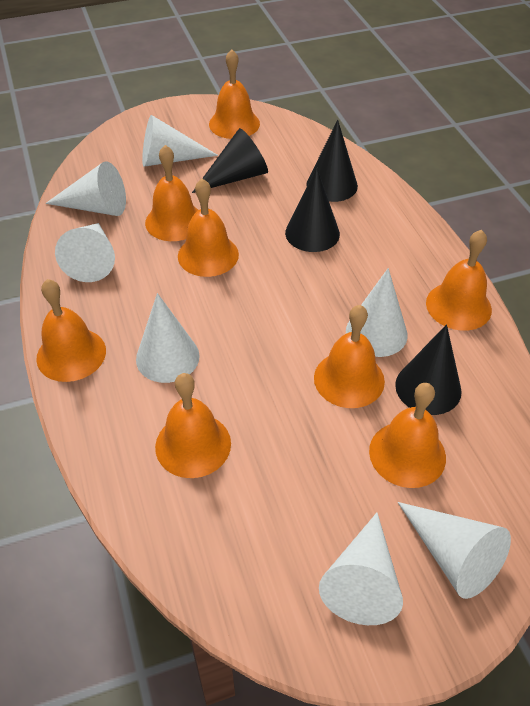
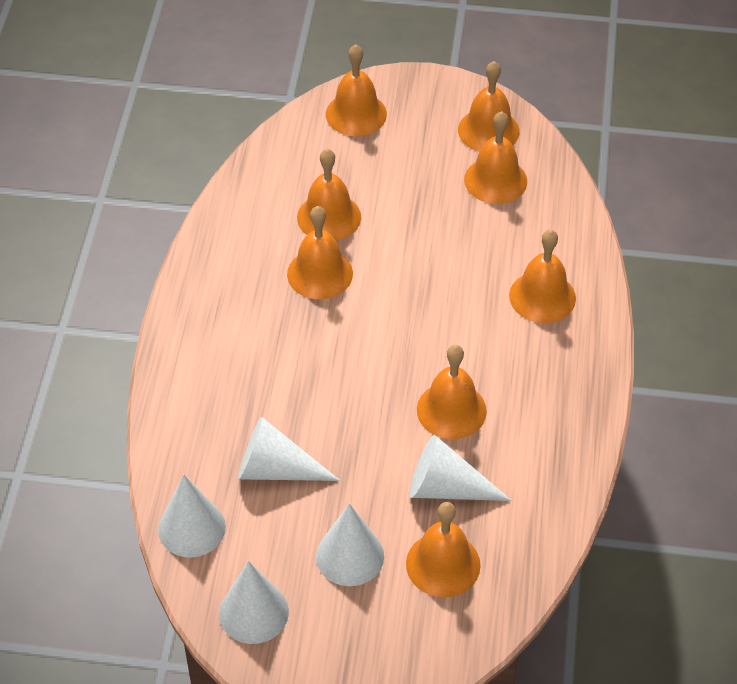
black cone: 4 -> 0
white cone: 7 -> 5

